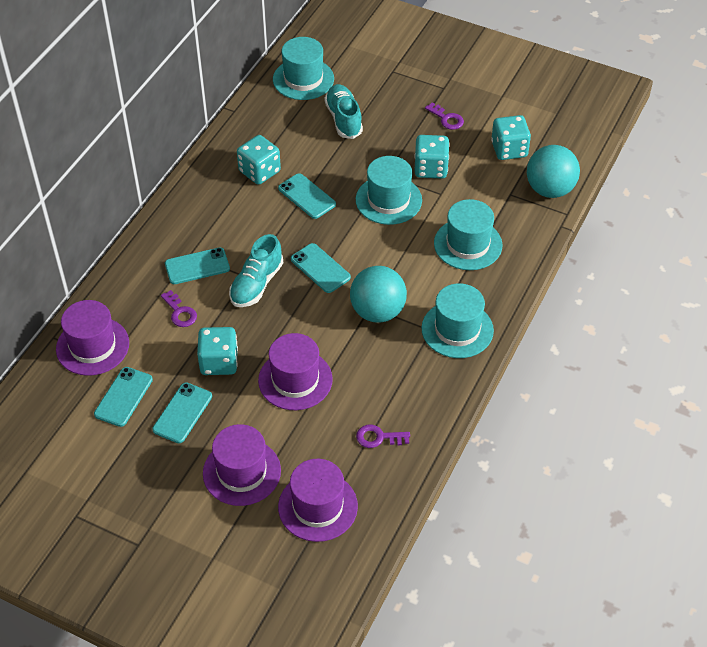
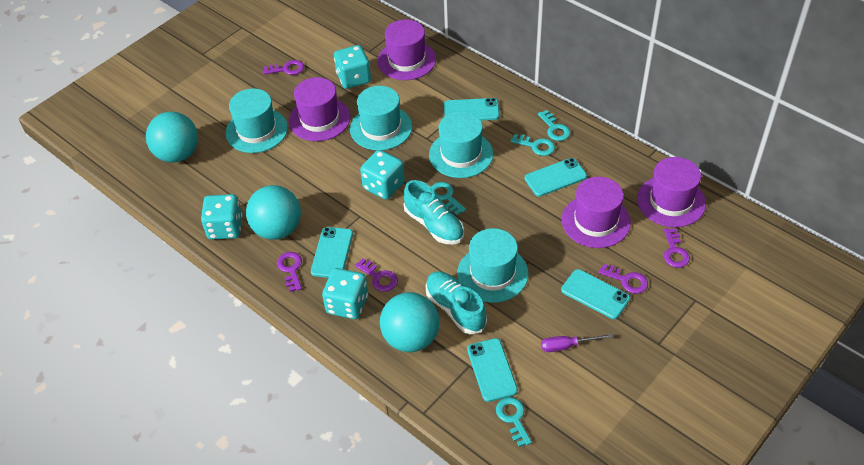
purple key: 3 -> 5
purple screwdriver: 0 -> 1
turquoise ball: 2 -> 3
turquoise key: 0 -> 4

